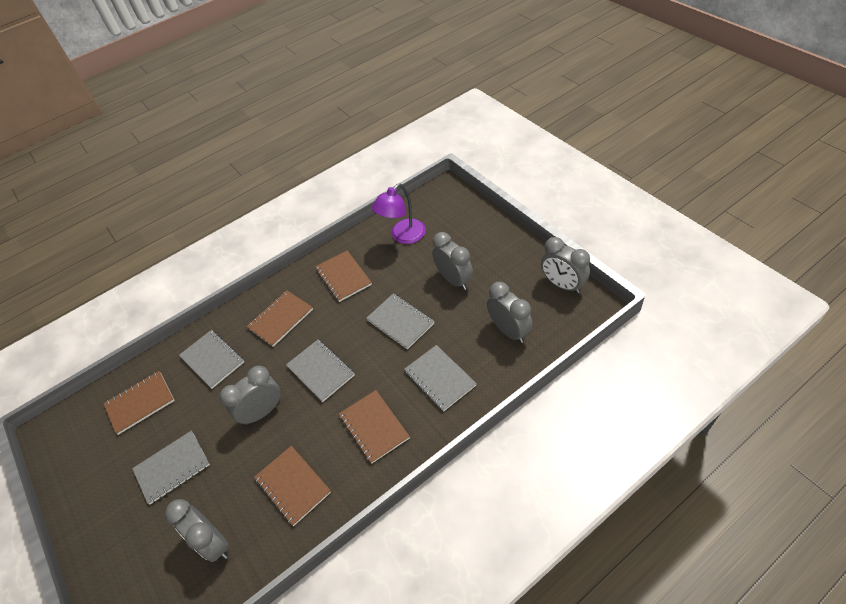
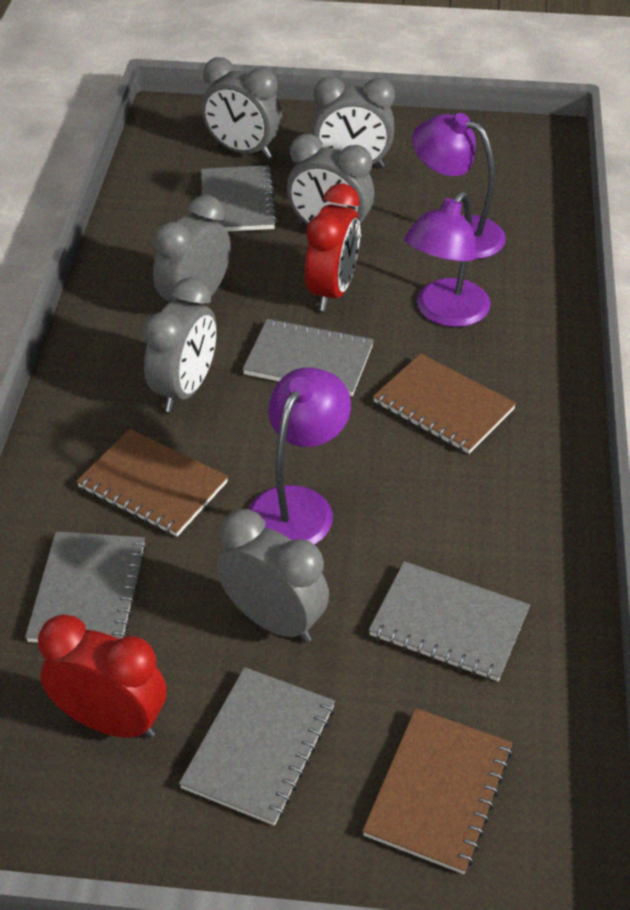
brown notebook: 5 -> 3
grey clock: 5 -> 6
purple lamp: 1 -> 3
red clock: 0 -> 2

